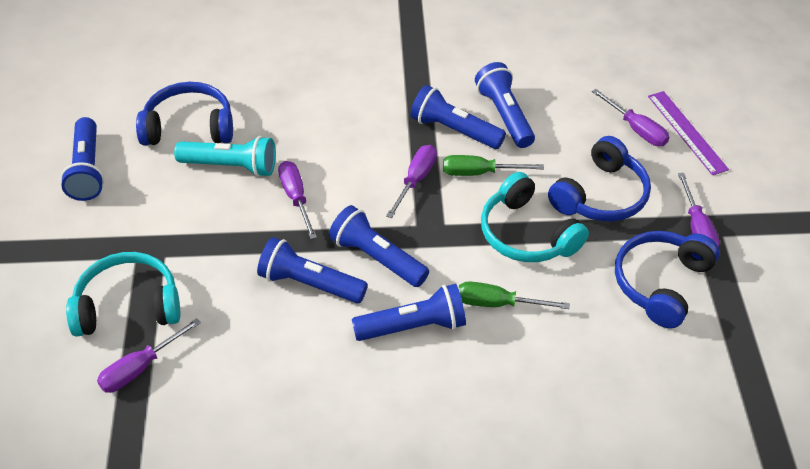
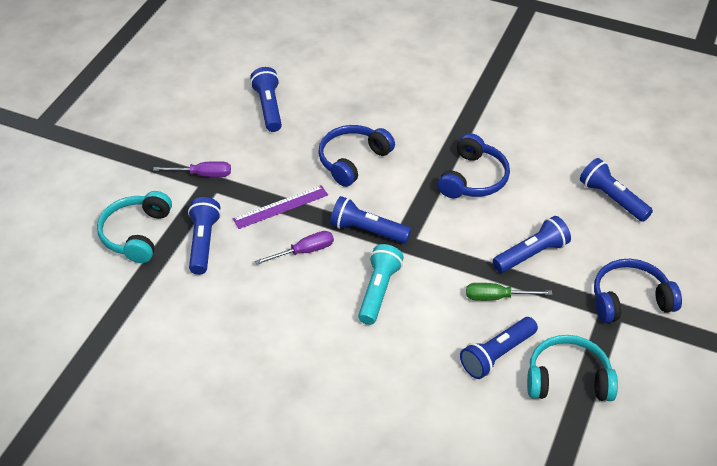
green screwdriver: 2 -> 1
purple screwdriver: 5 -> 2

